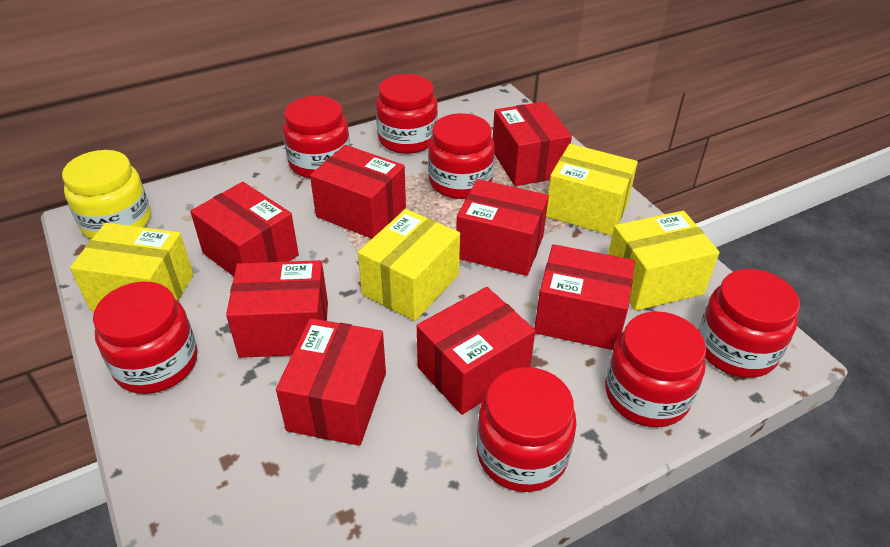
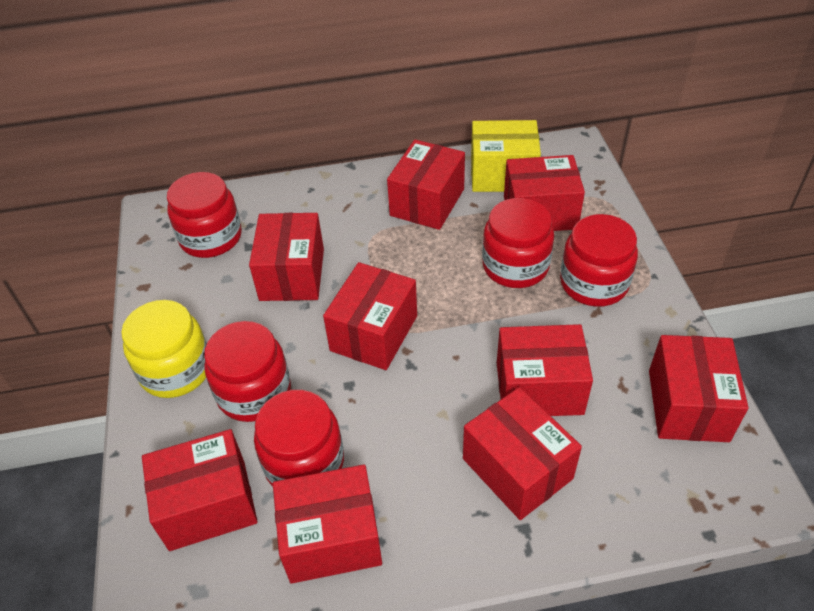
red box: 8 -> 9
red jar: 7 -> 5
yellow box: 4 -> 1

